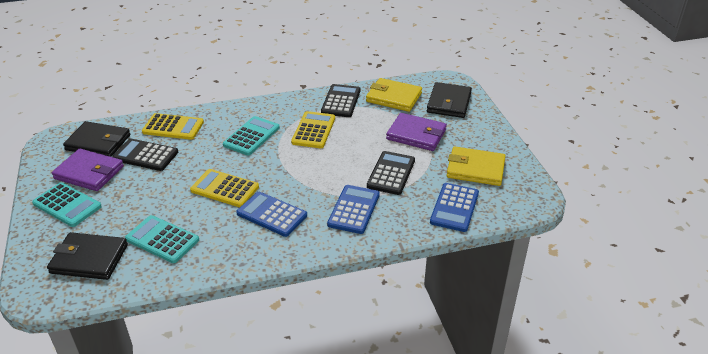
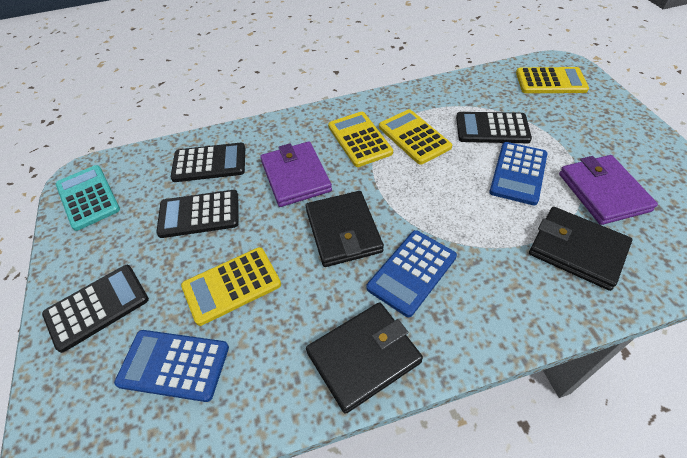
black calculator: 3 -> 4
turquoise calculator: 3 -> 1
yellow calculator: 3 -> 4
yellow wallet: 2 -> 0

